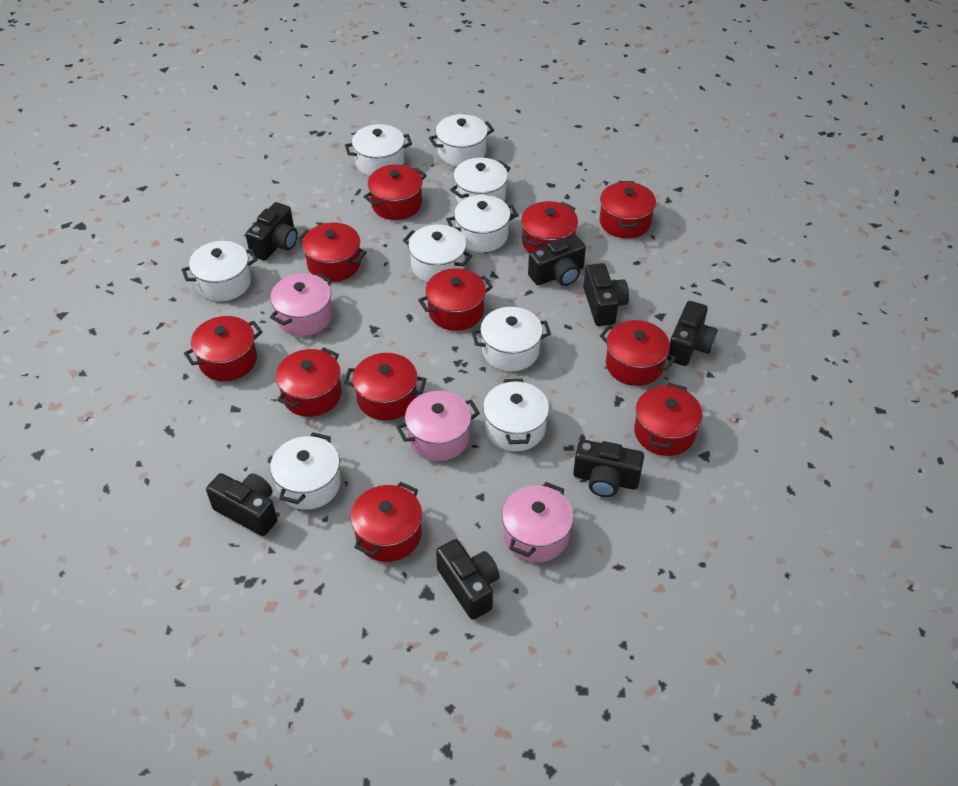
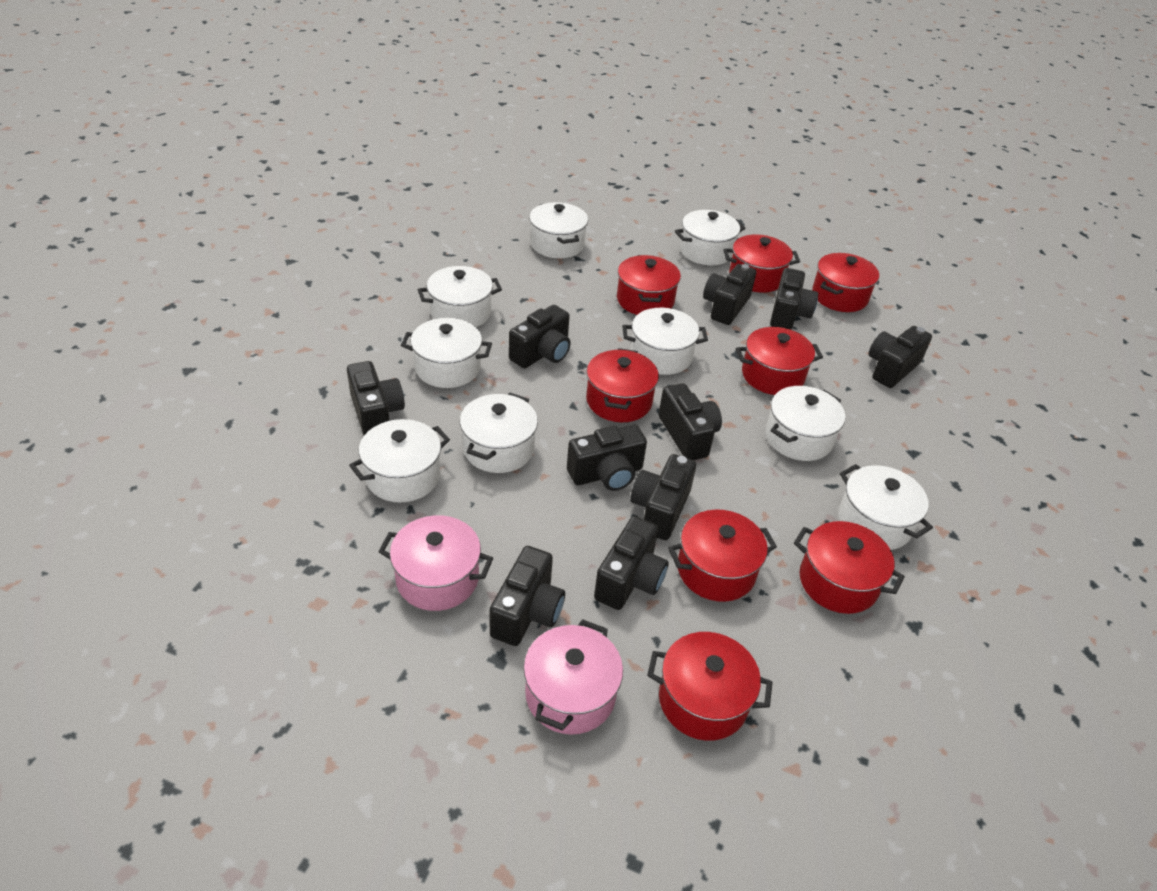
black camera: 7 -> 10
pink pot: 3 -> 2
red pot: 11 -> 8

